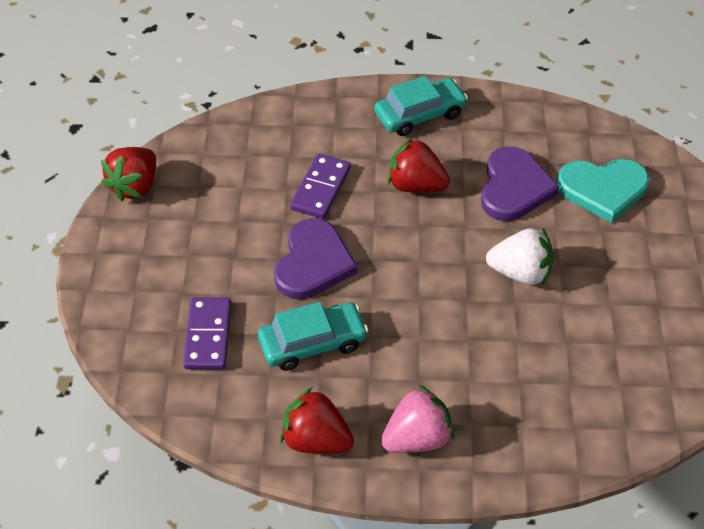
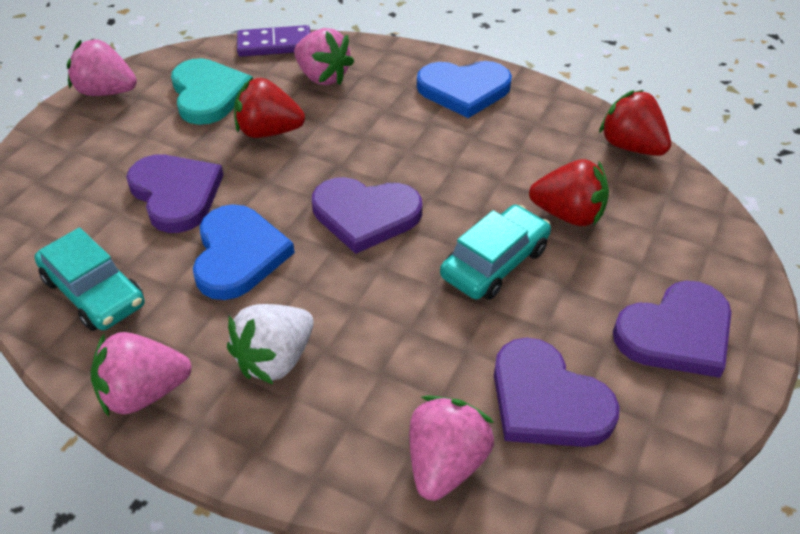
blue heart: 0 -> 2
pink strawberry: 1 -> 4
purple domino: 2 -> 1
purple heart: 2 -> 4

